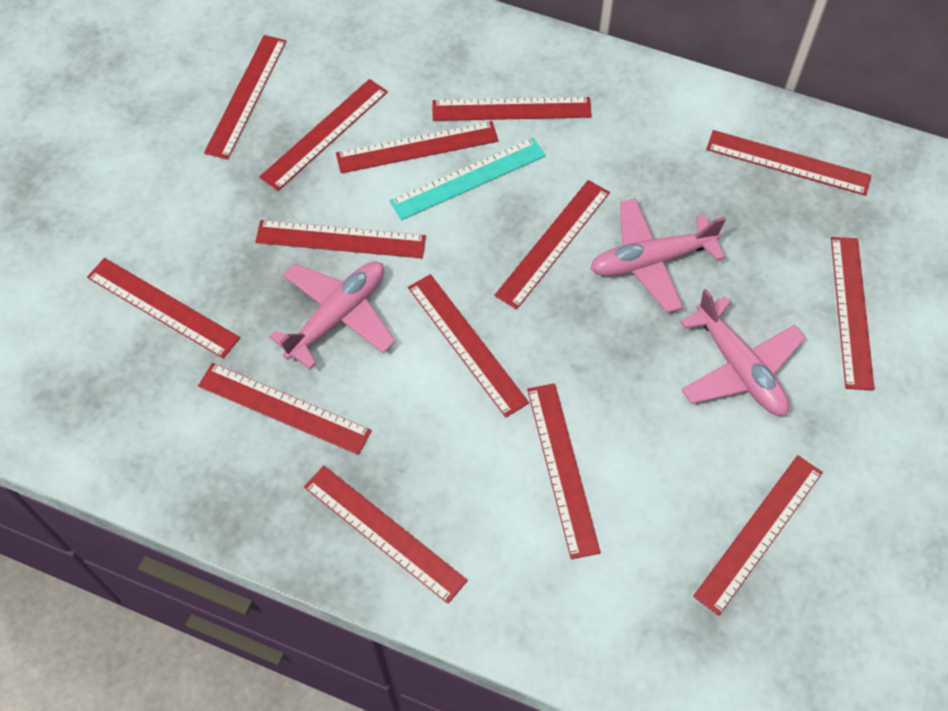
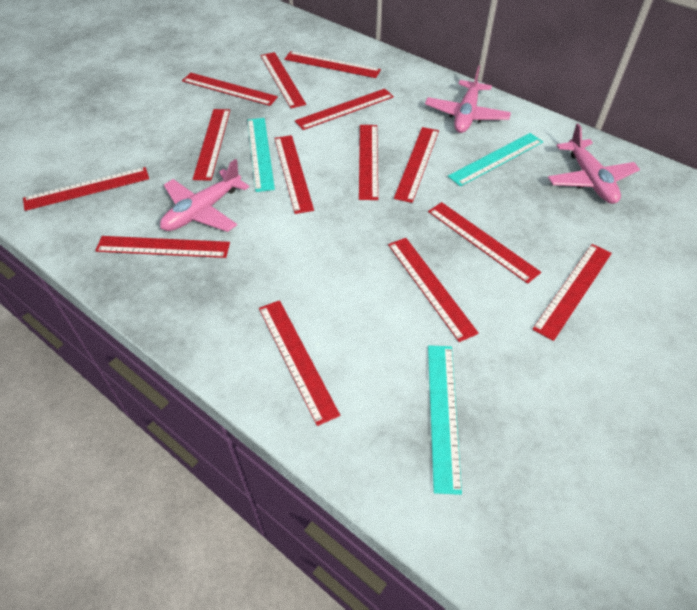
turquoise ruler: 1 -> 3

